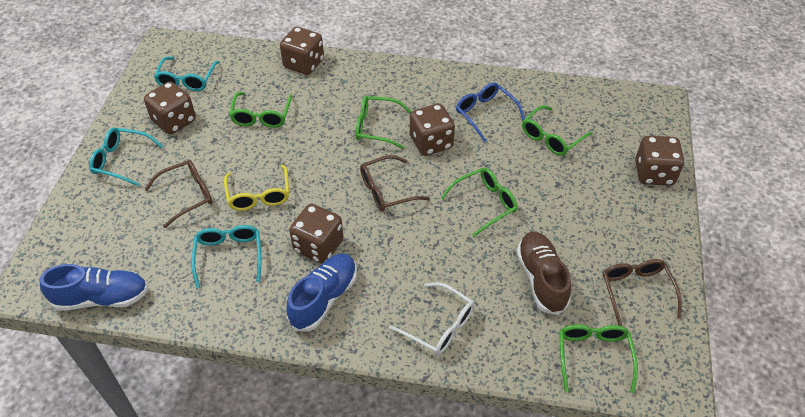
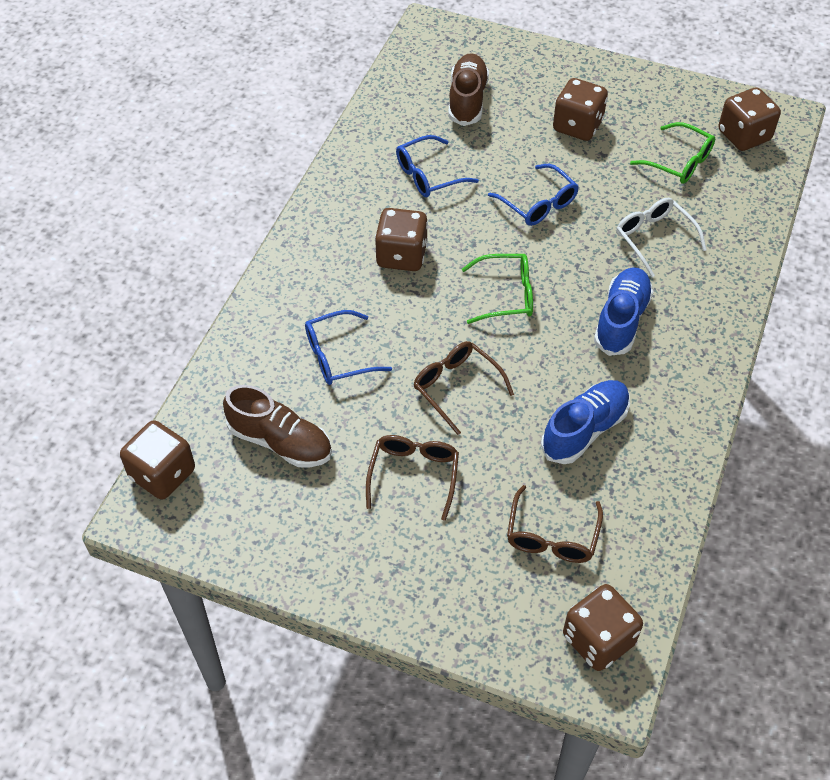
blue glasses: 1 -> 3
brown shoe: 1 -> 2
green glasses: 5 -> 2
turquoise glasses: 3 -> 0
yellow glasses: 1 -> 0

